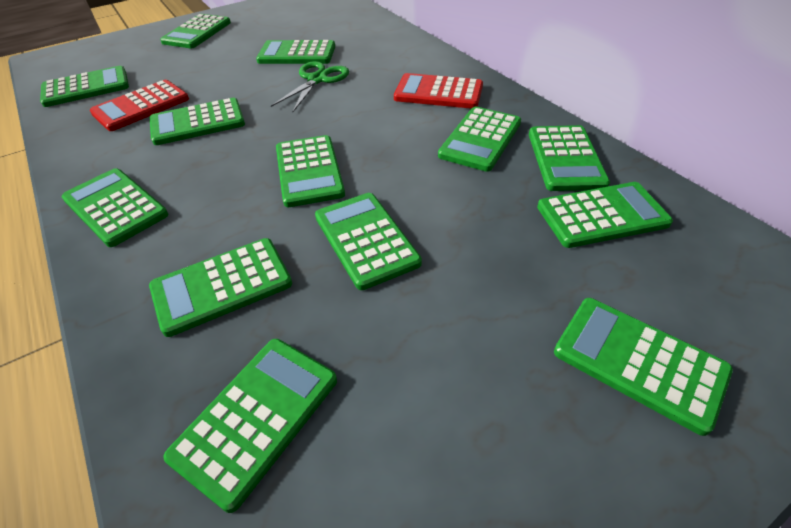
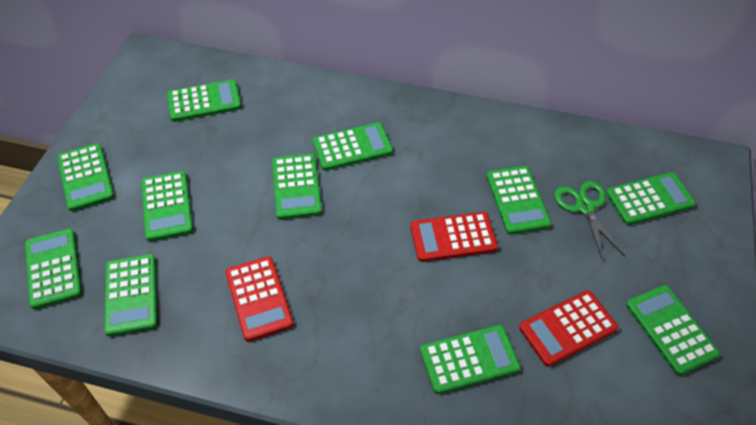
green calculator: 13 -> 11
red calculator: 2 -> 3

